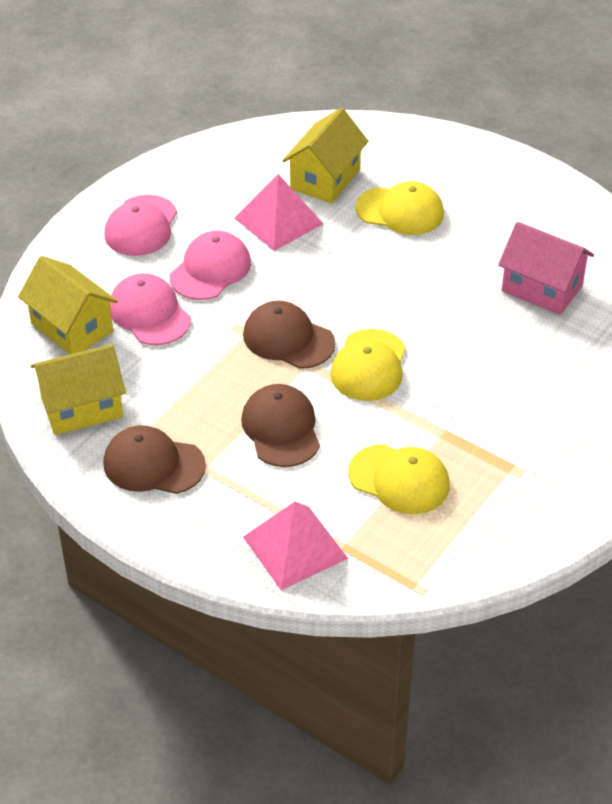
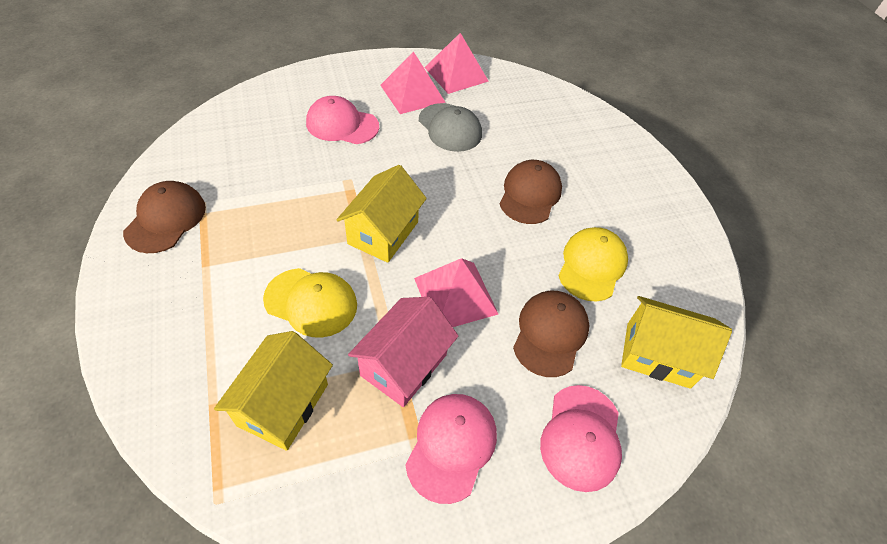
grey cap: 0 -> 1
pink pyramid: 2 -> 3
yellow cap: 3 -> 2

